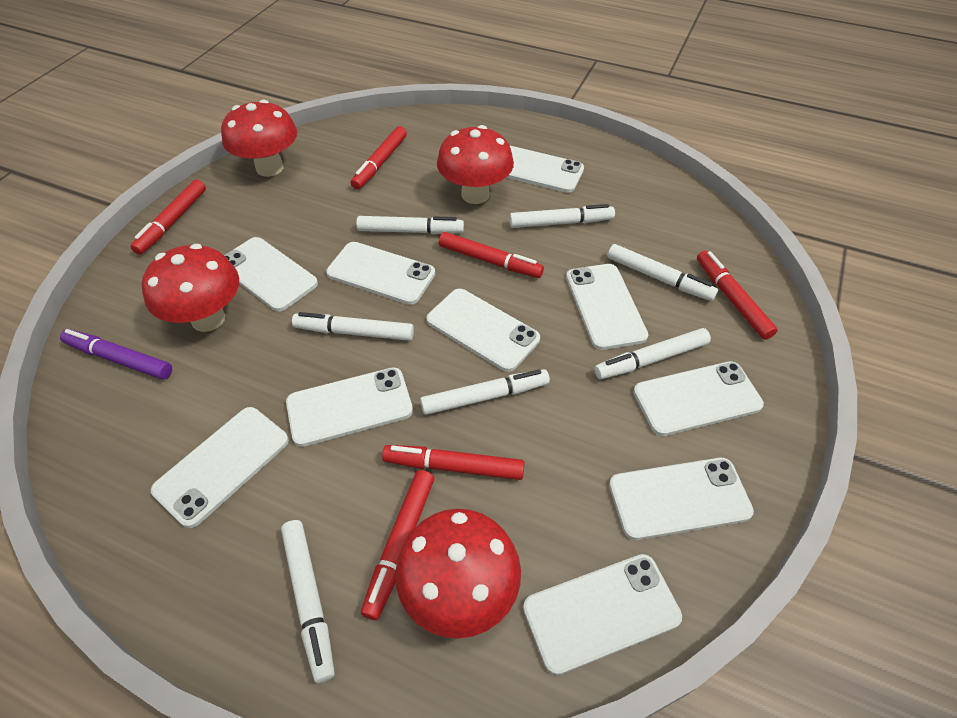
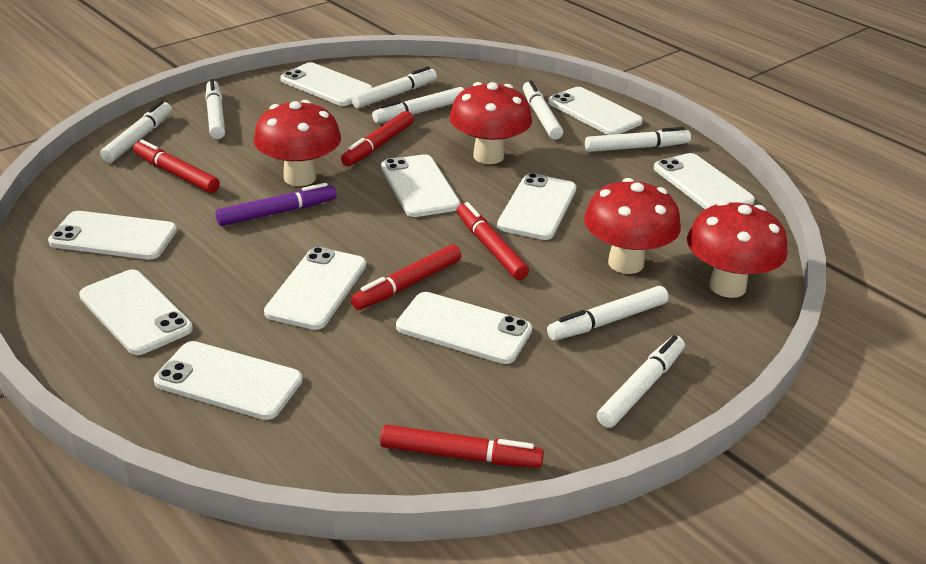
red marker: 6 -> 5
white marker: 7 -> 8

